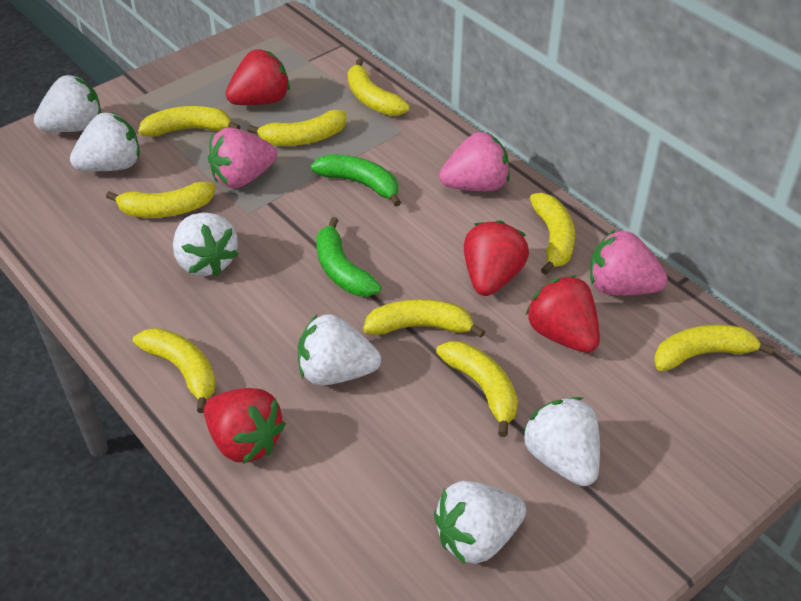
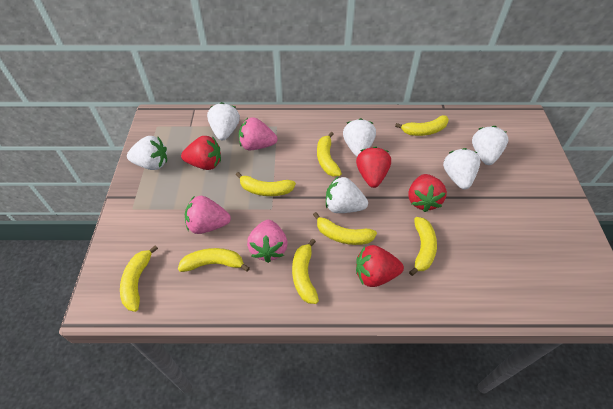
green banana: 2 -> 0
yellow banana: 9 -> 8

